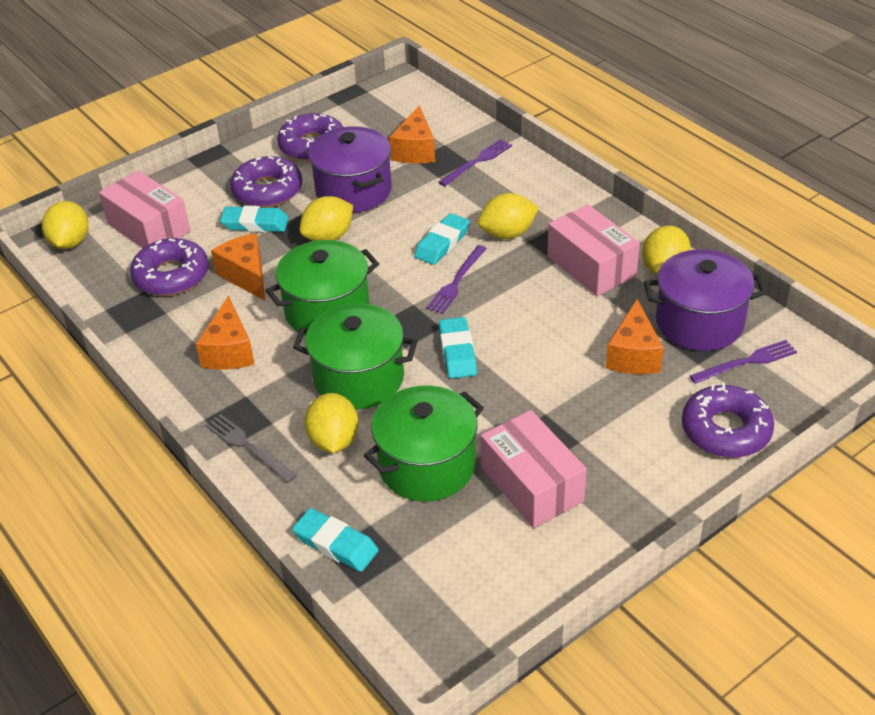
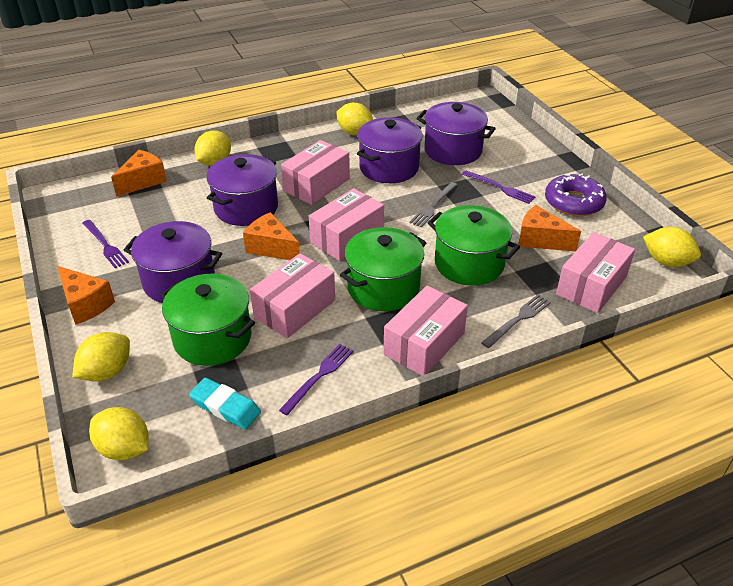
grey fork: 1 -> 2
pink box: 3 -> 5
purple donut: 4 -> 1
purple pot: 2 -> 4
turquoise eraser: 4 -> 1

